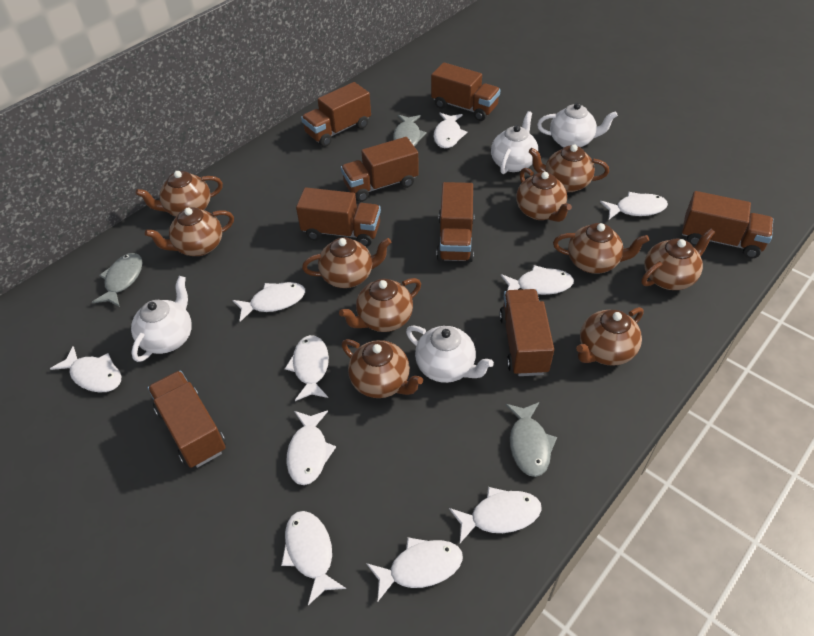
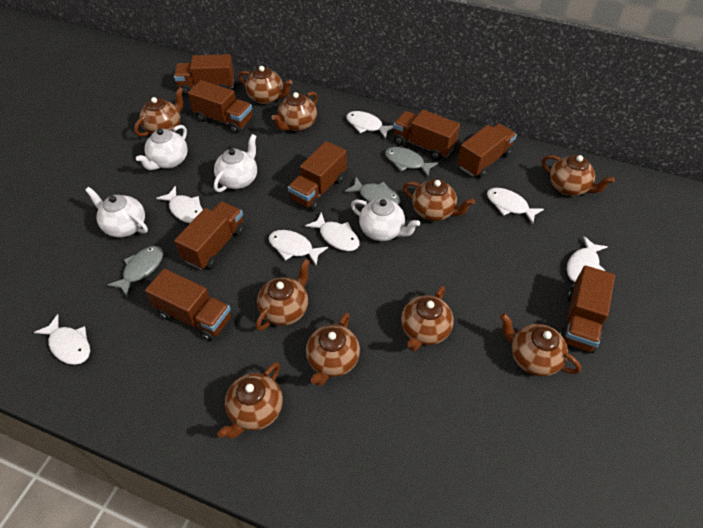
white fish: 10 -> 7

